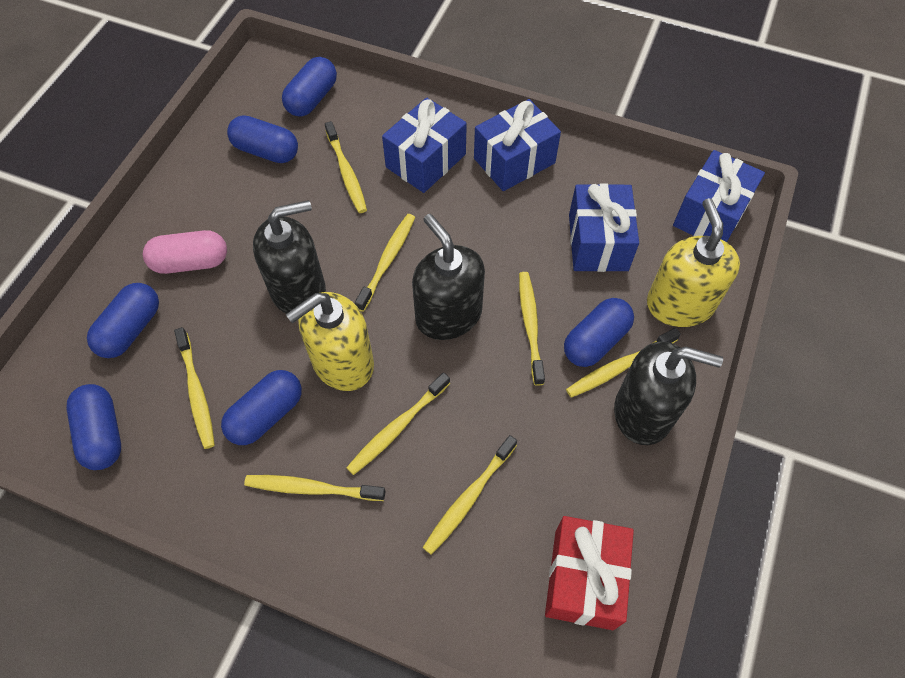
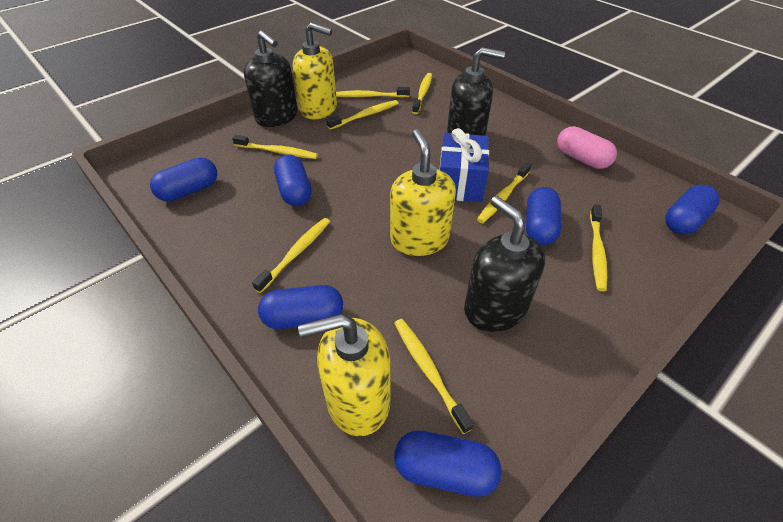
blue gift: 4 -> 1
red gift: 1 -> 0
yellow soap dispenser: 2 -> 3

